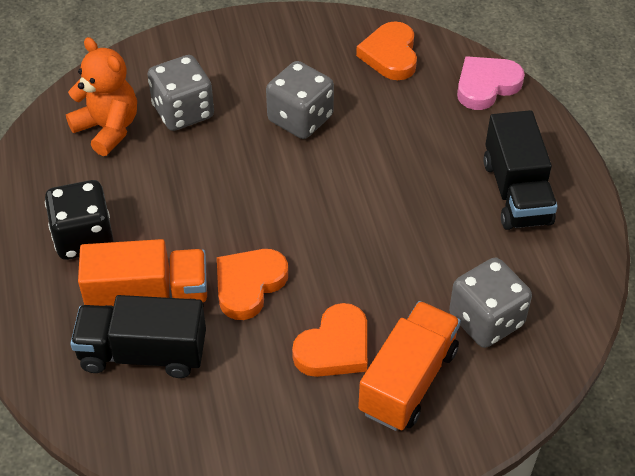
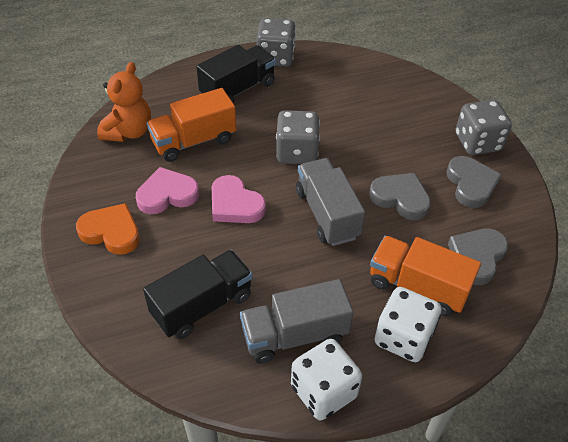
black dice: 1 -> 0
grey heart: 0 -> 3
grey truck: 0 -> 2
orange heart: 3 -> 1
pink heart: 1 -> 2
white dice: 0 -> 2

